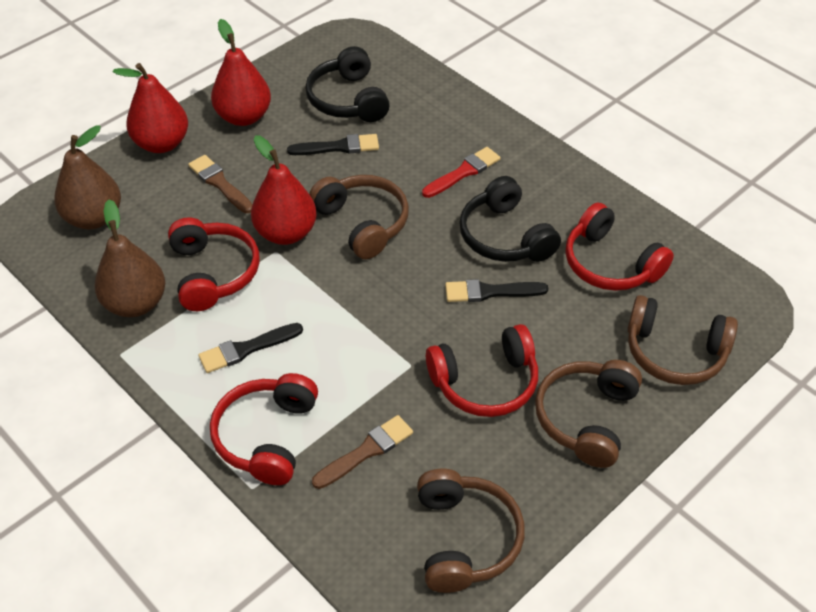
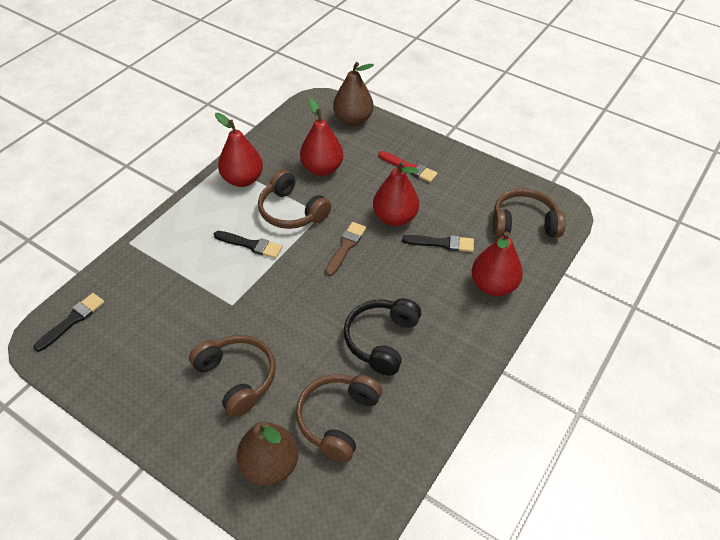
black headphones: 2 -> 1
brown brush: 2 -> 1
red headphones: 4 -> 0
red pear: 3 -> 4

